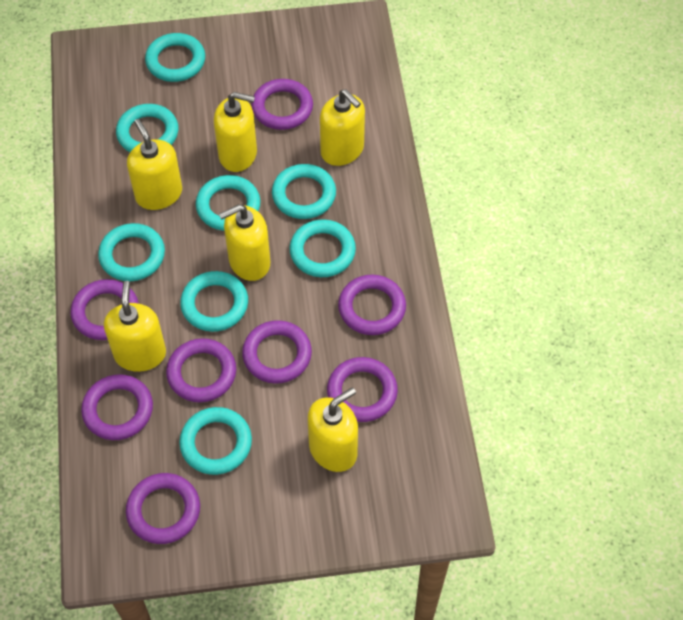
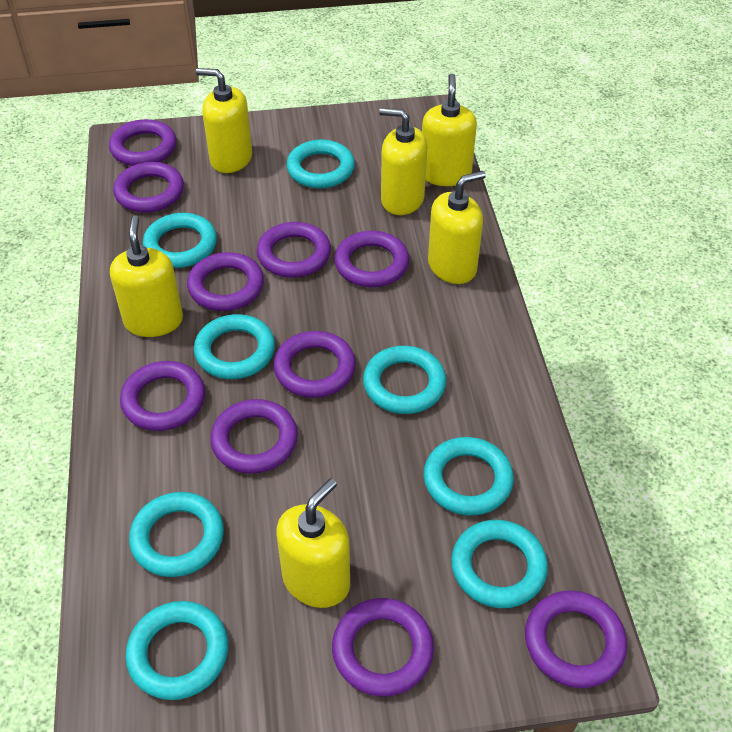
purple ring: 8 -> 10

